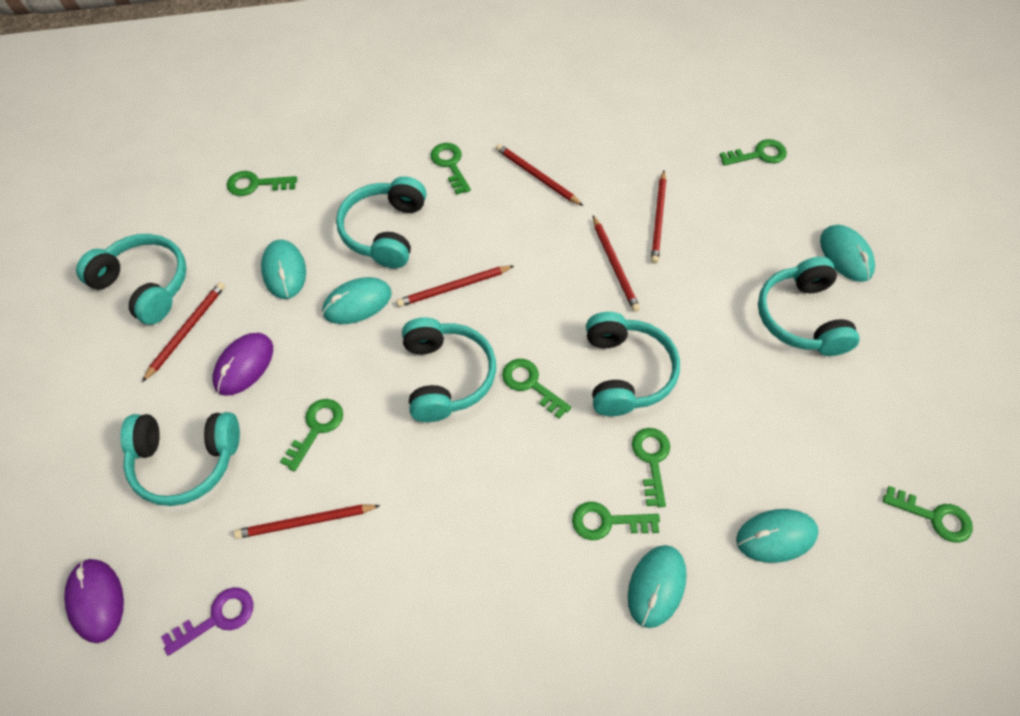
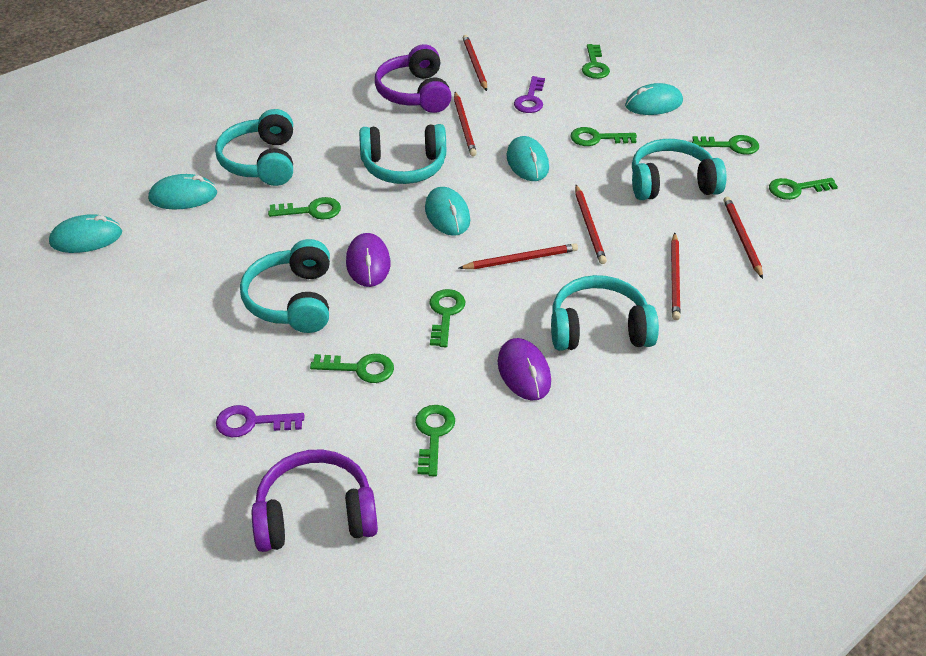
purple headphones: 0 -> 2
purple key: 1 -> 2
turquoise headphones: 6 -> 5

